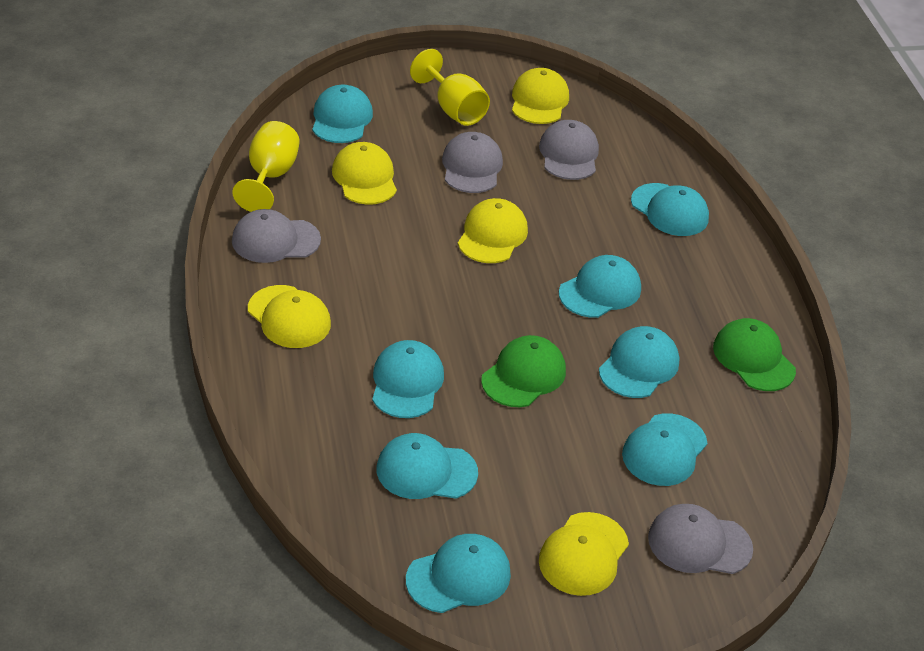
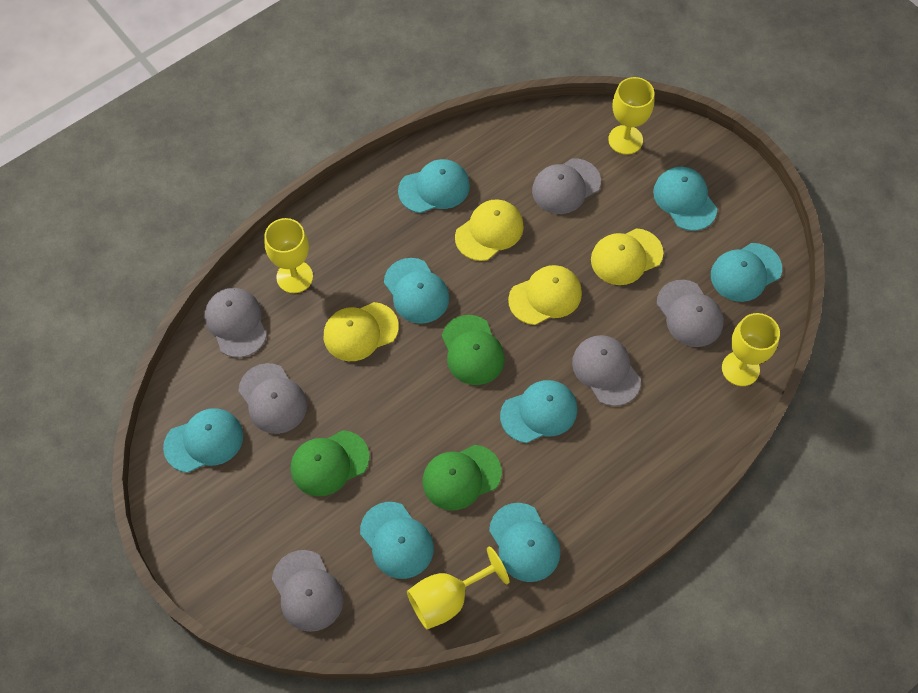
green cap: 2 -> 3
grey cap: 4 -> 6
yellow cap: 5 -> 4
yellow goblet: 2 -> 4

